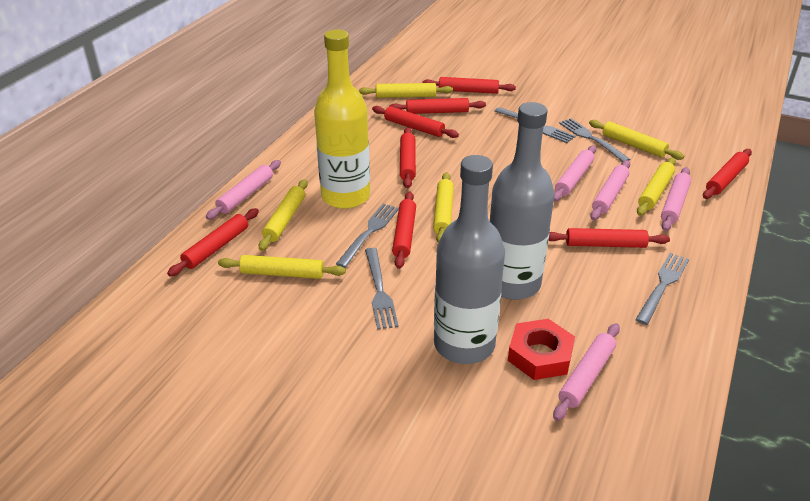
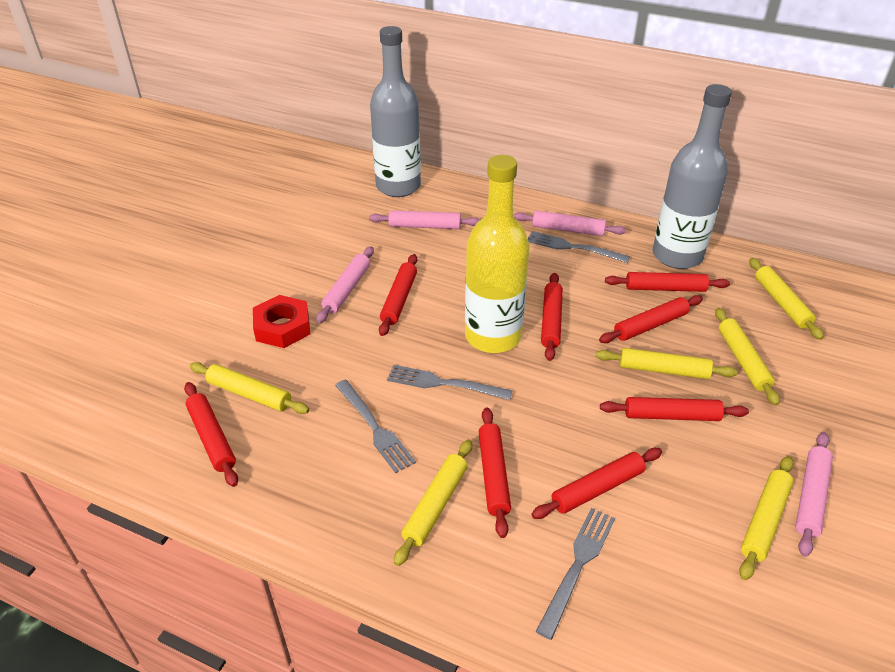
grey fork: 5 -> 4
pink rolling pin: 5 -> 4

